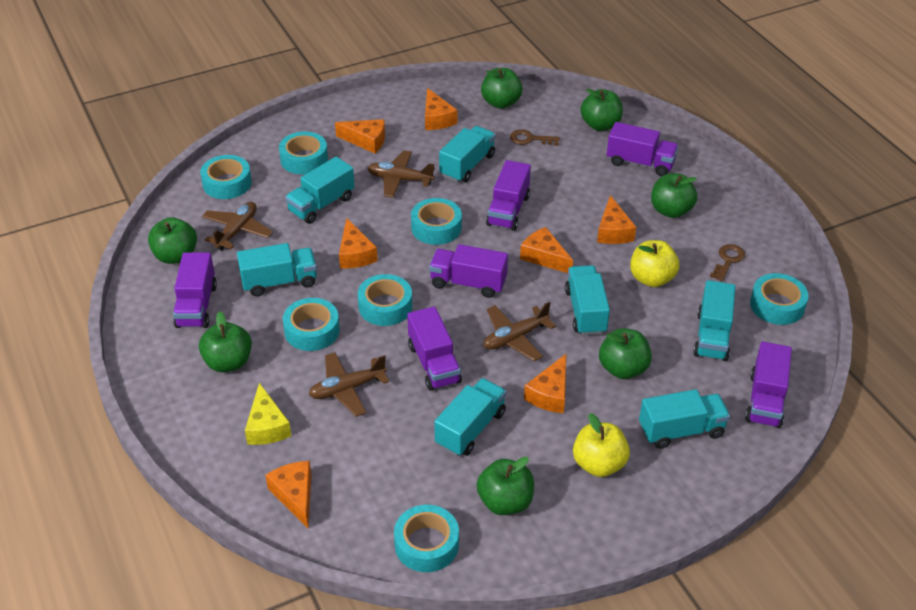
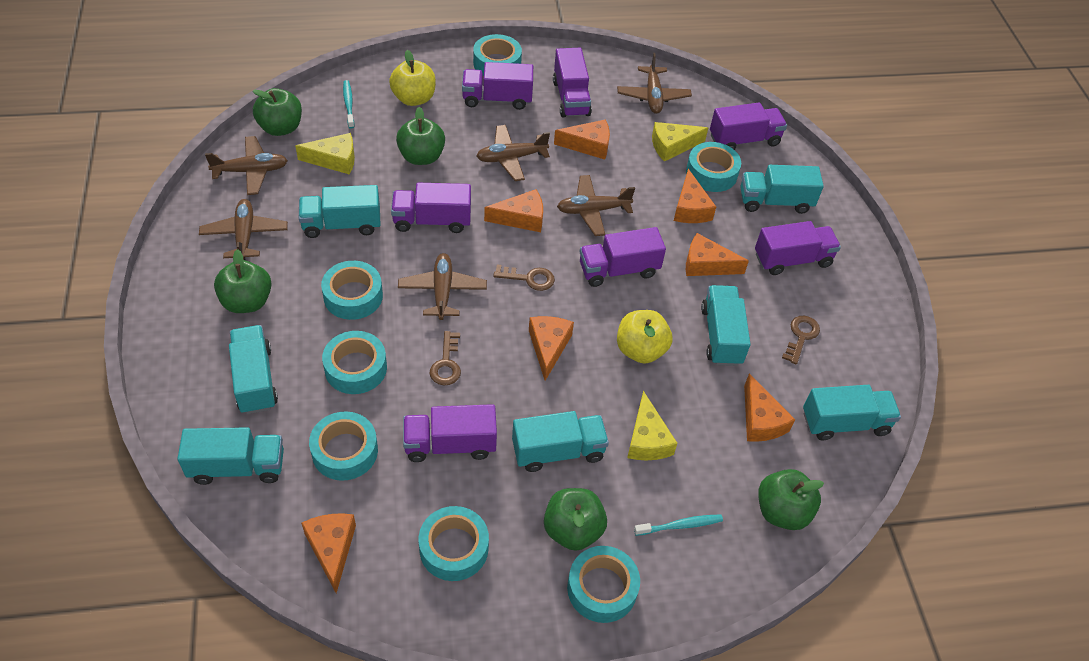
brown key: 2 -> 3
brown plane: 4 -> 6
green apple: 7 -> 5
purple truck: 6 -> 7
turquoise toothbrush: 0 -> 2
yellow cheese: 1 -> 3

